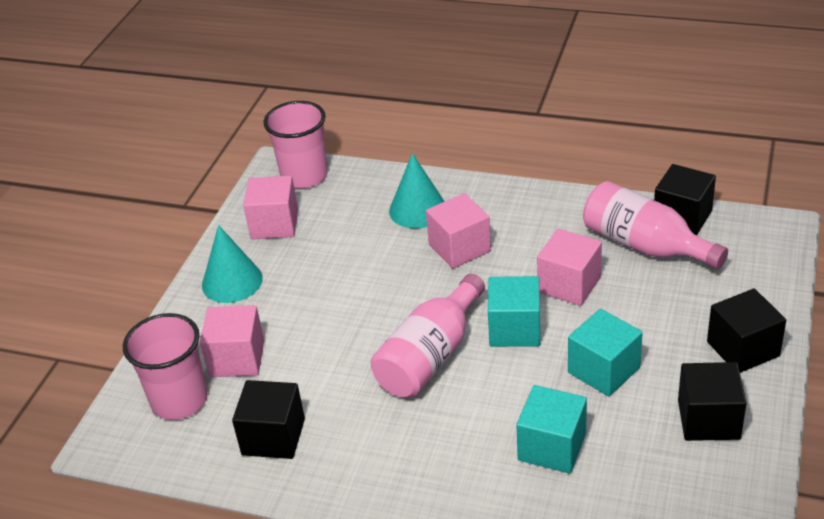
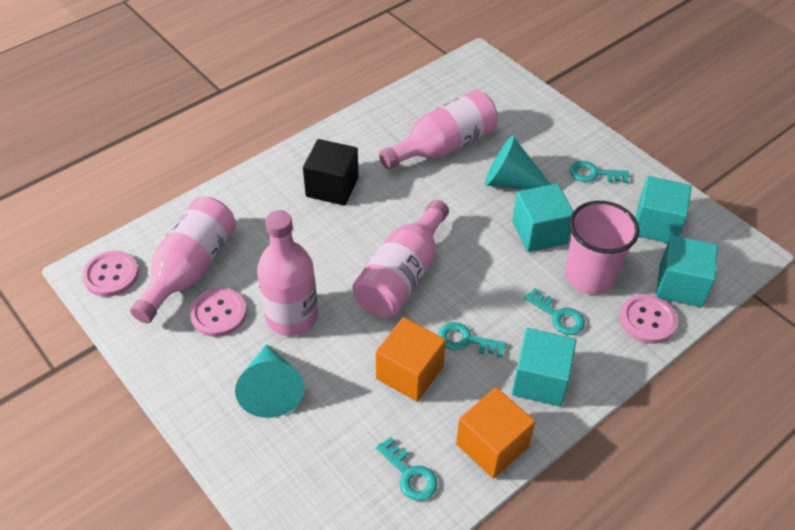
black cube: 4 -> 1
orange cube: 0 -> 2
pink bottle: 2 -> 4
pink button: 0 -> 3
pink cube: 4 -> 0
pink cup: 2 -> 1
turquoise cube: 3 -> 4
turquoise key: 0 -> 4

